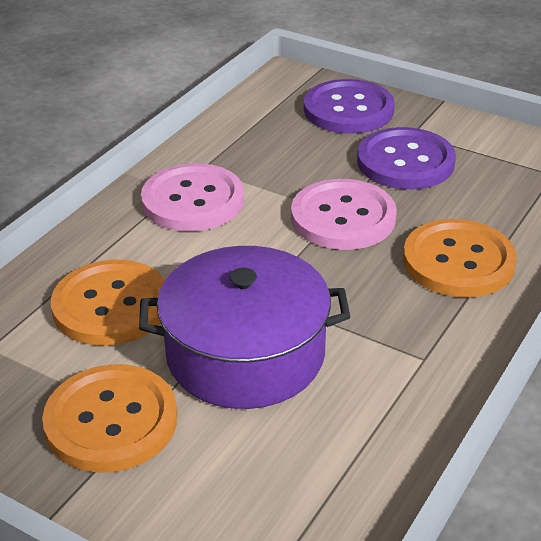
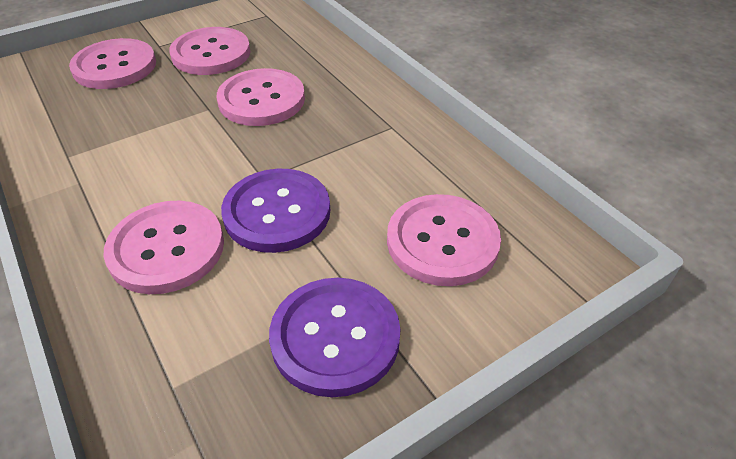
orange button: 3 -> 0
pink button: 2 -> 5
purple pot: 1 -> 0

